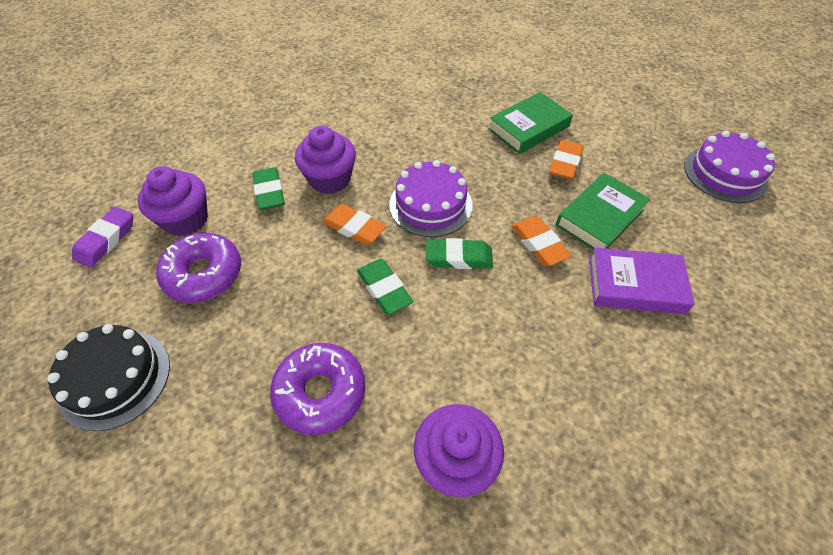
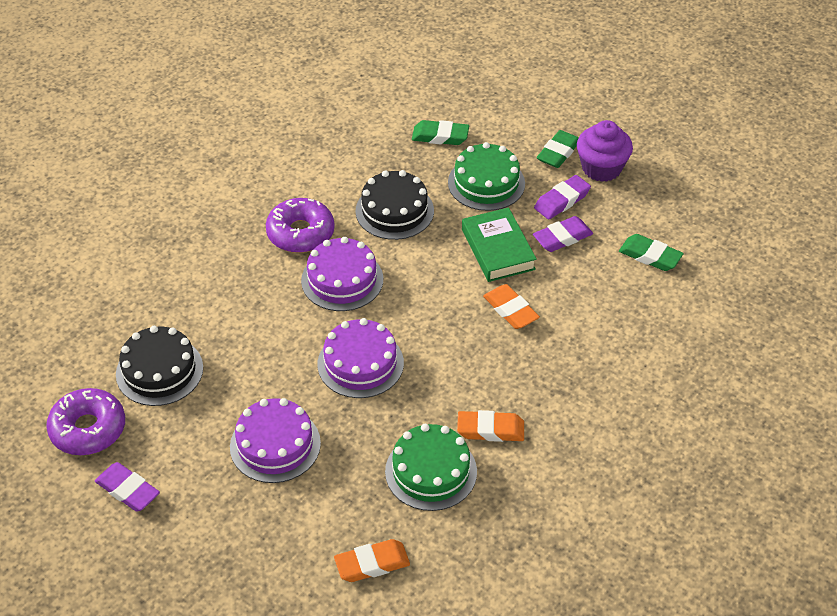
black cake: 1 -> 2
green book: 2 -> 1
green cake: 0 -> 2
purple book: 1 -> 0
purple cake: 2 -> 3
purple cupcake: 3 -> 1
purple eraser: 1 -> 3

